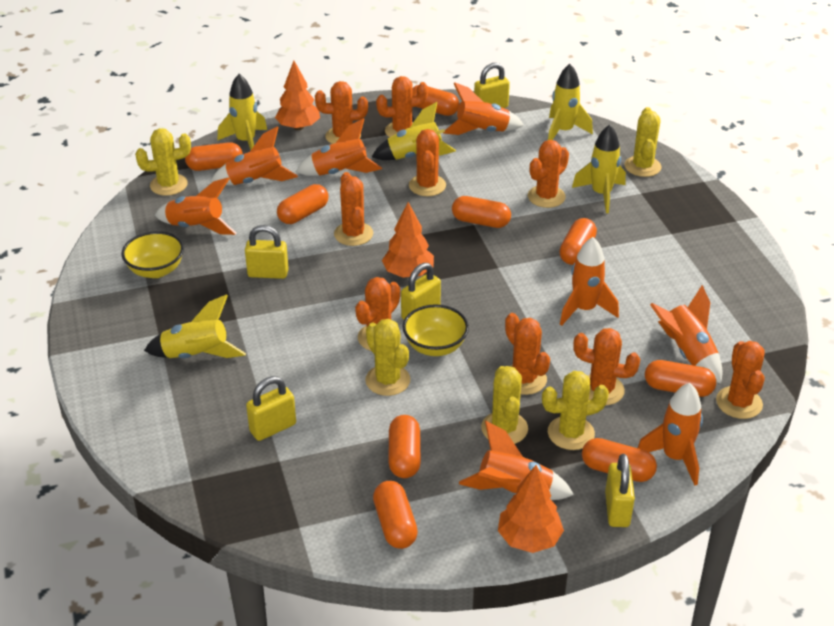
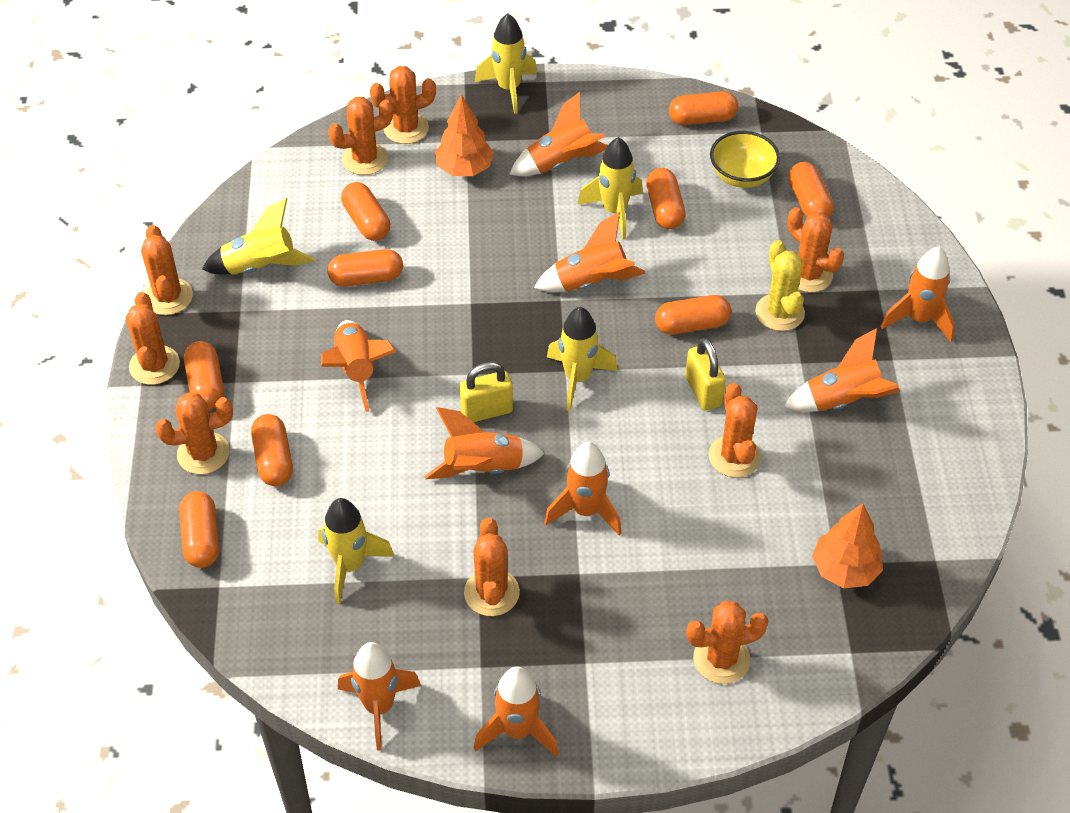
orange rocket: 8 -> 9
orange tree: 3 -> 2
yellow bowl: 2 -> 1
yellow cactus: 5 -> 1
yellow padlock: 5 -> 2

